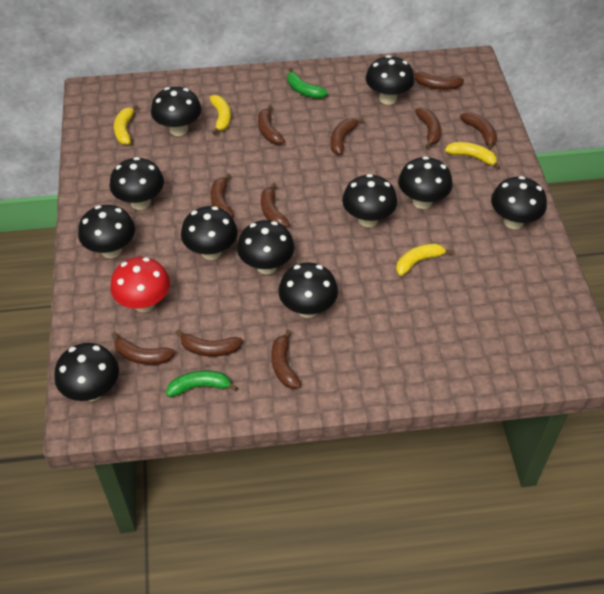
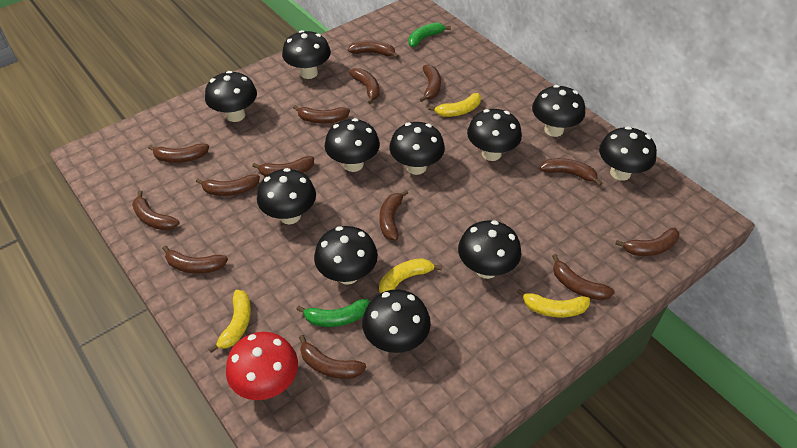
brown banana: 10 -> 14

